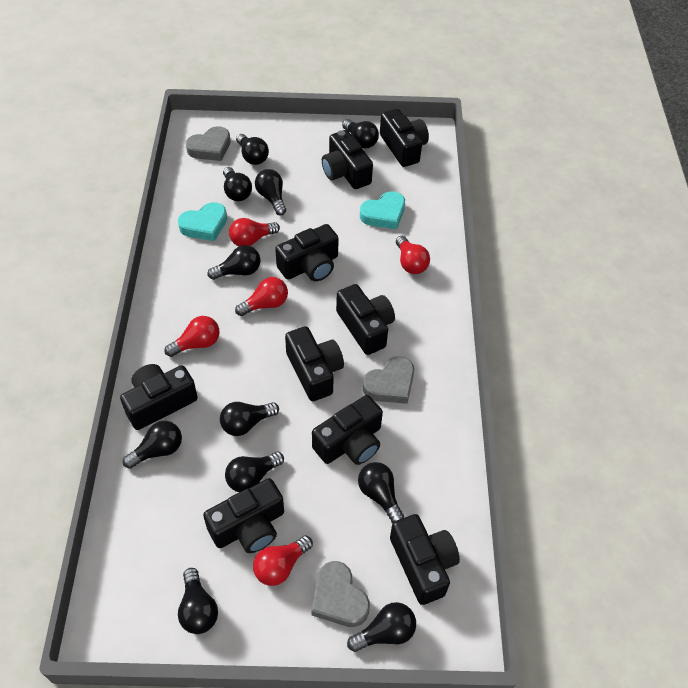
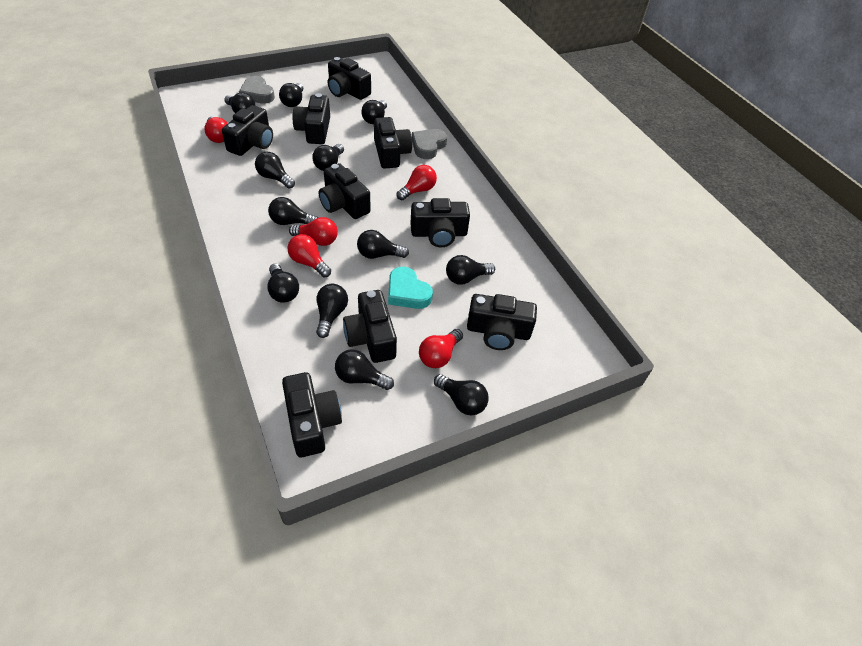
black light bulb: 11 -> 12
grey heart: 3 -> 2
turquoise heart: 2 -> 1

